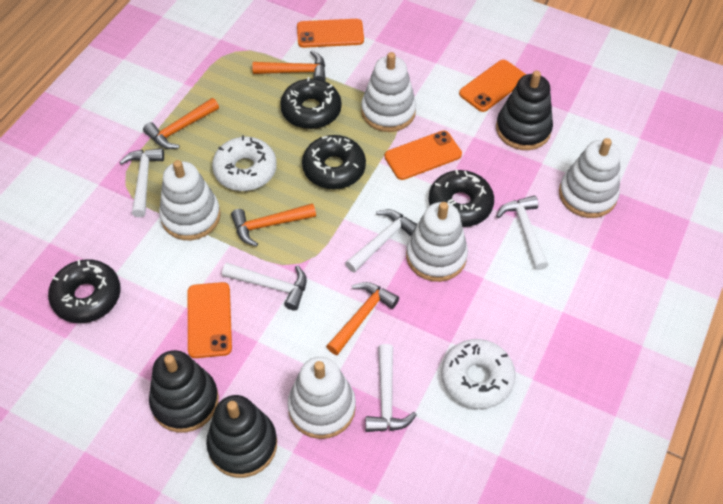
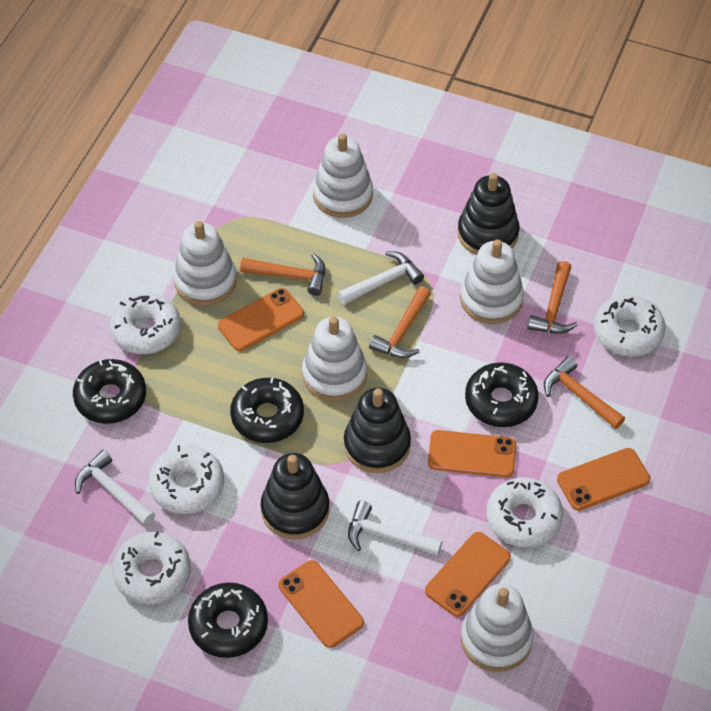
orange phone: 4 -> 5
white donut: 2 -> 5
white hammer: 5 -> 3

